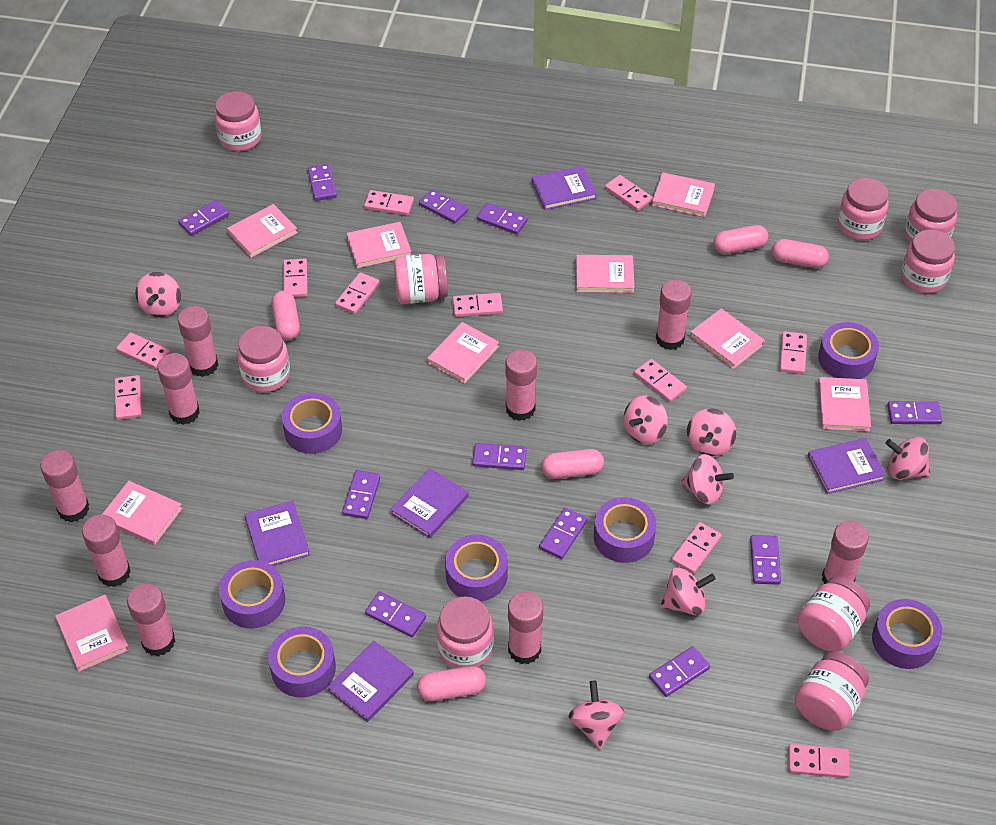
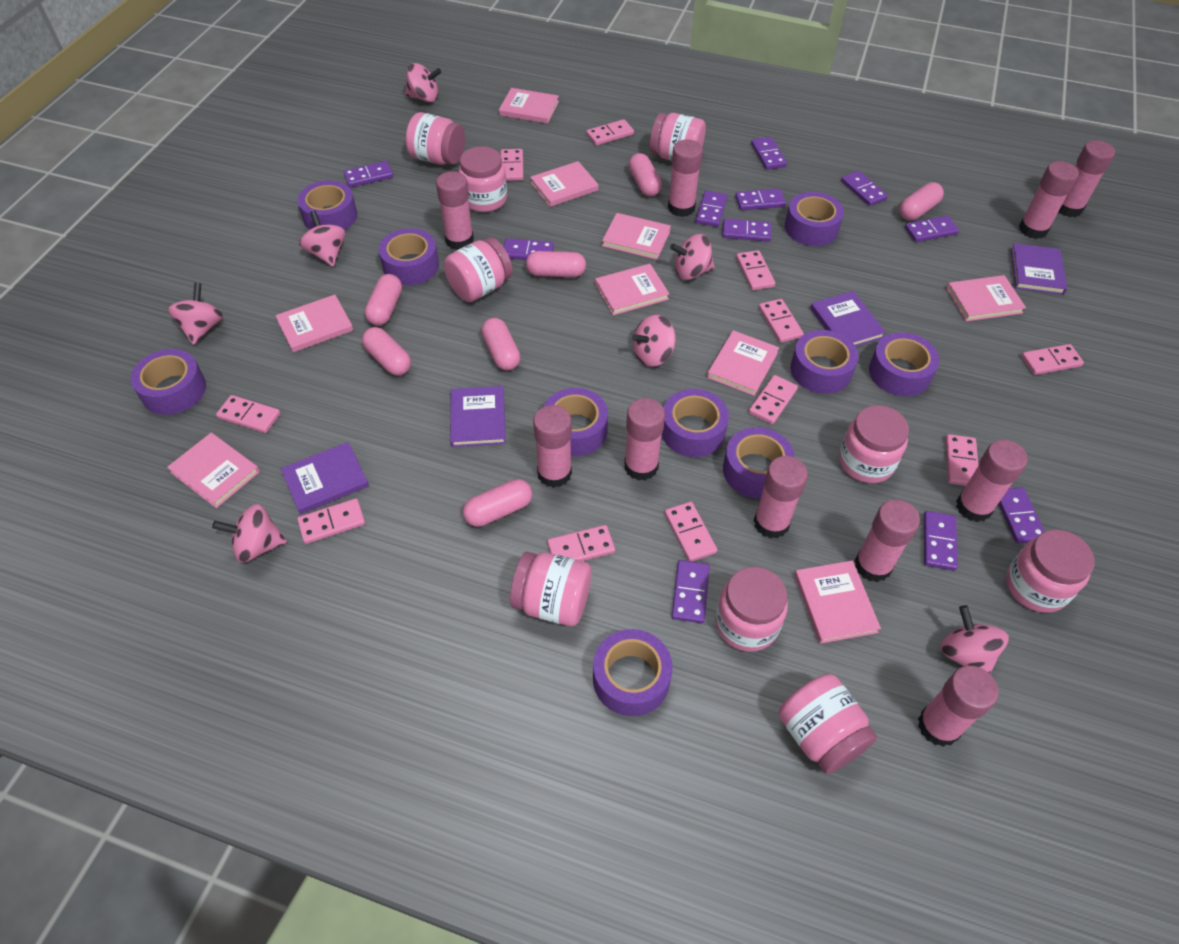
pink capsule: 5 -> 7
pink glue stick: 9 -> 10
purple book: 5 -> 4
purple tape: 7 -> 10

